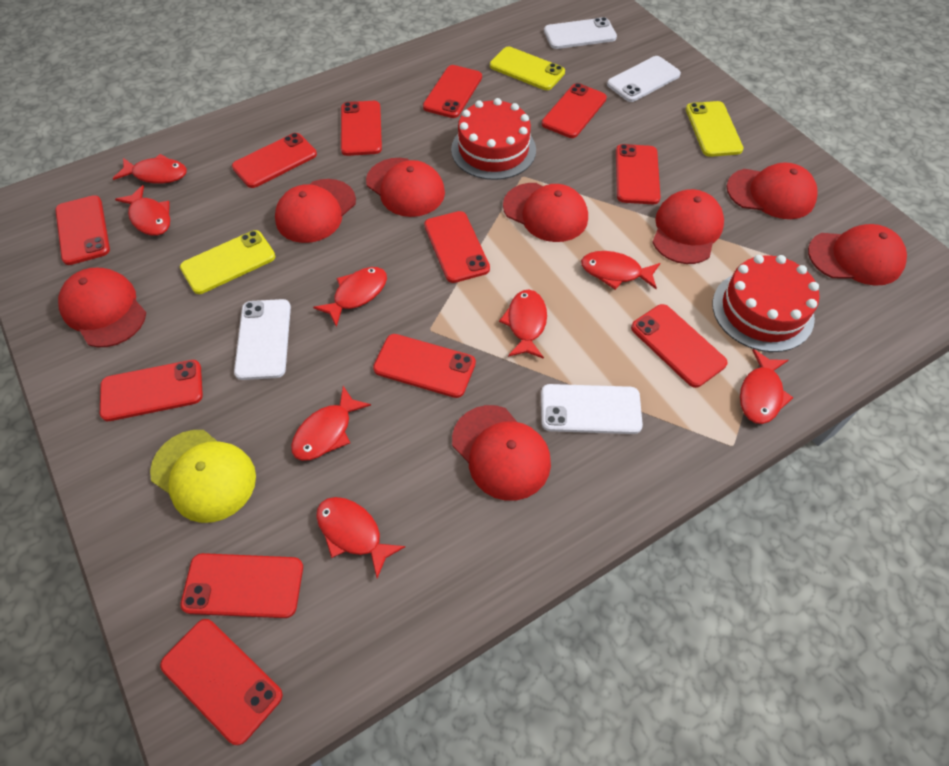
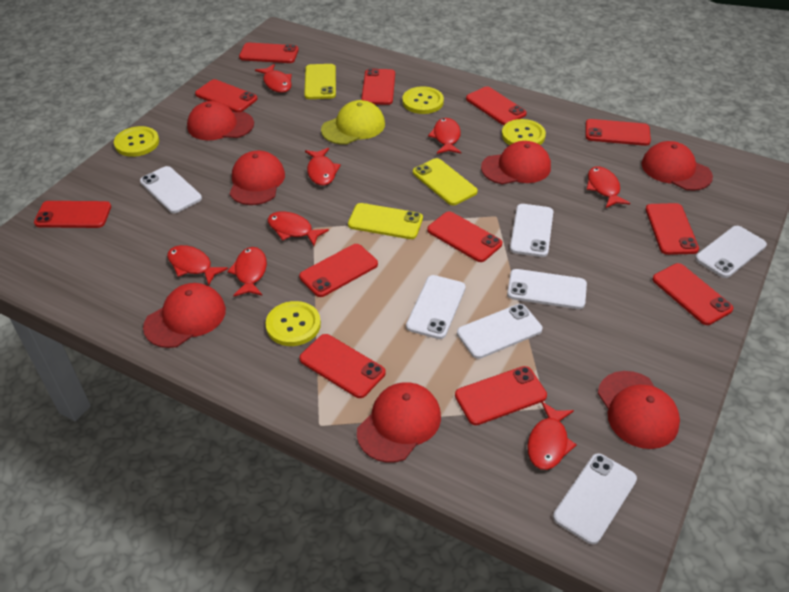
red cake: 2 -> 0
red cap: 8 -> 7
white phone: 4 -> 7
yellow button: 0 -> 4

